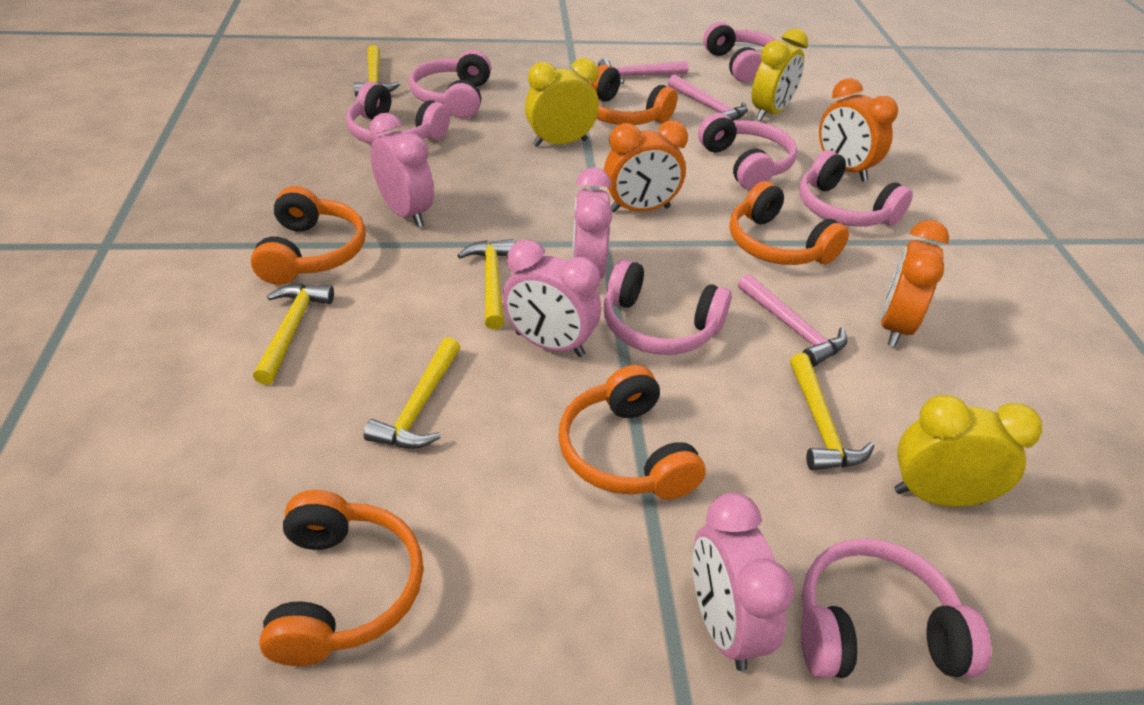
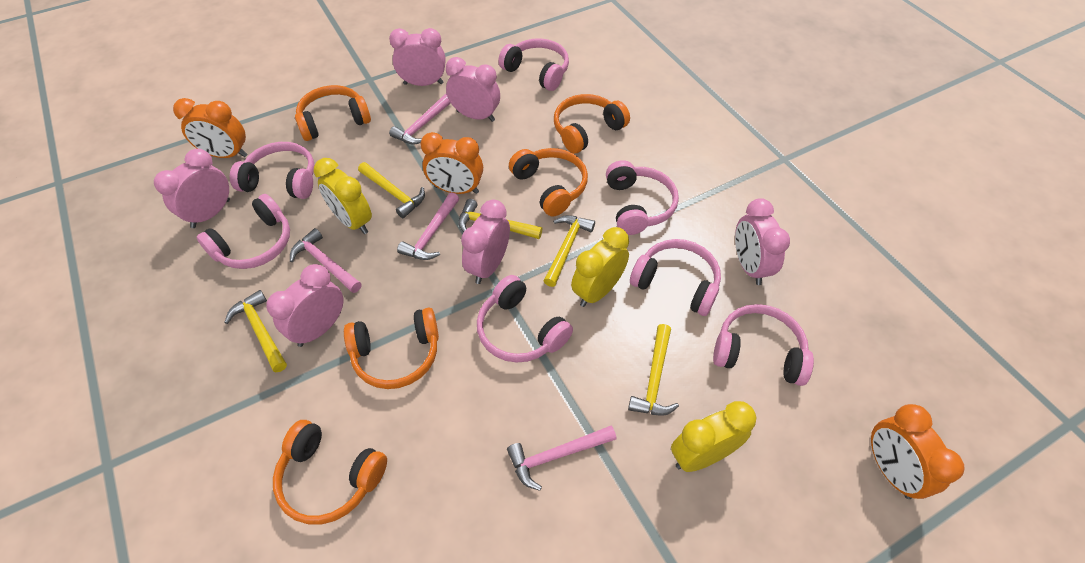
pink clock: 4 -> 6
pink hammer: 3 -> 4

